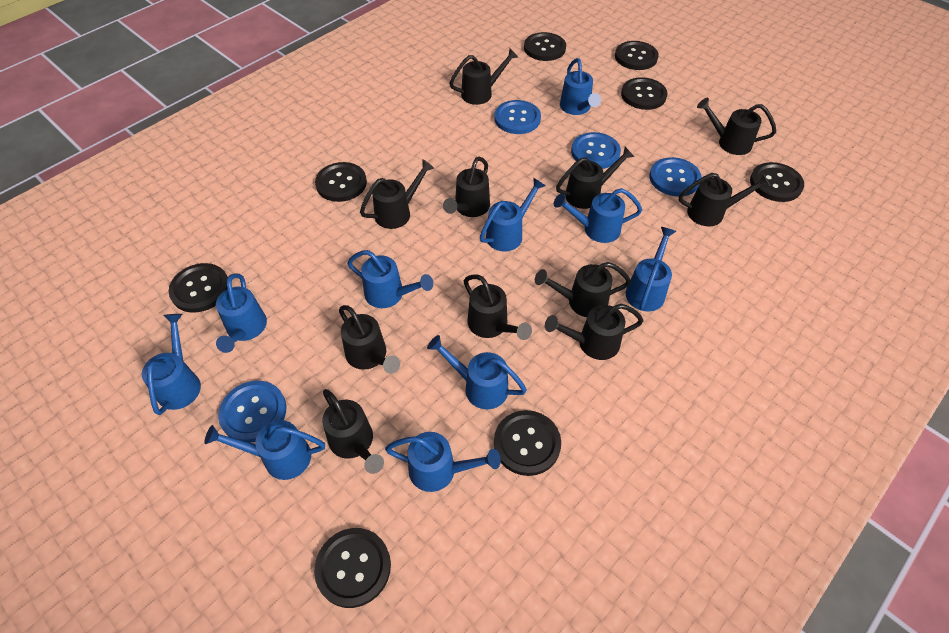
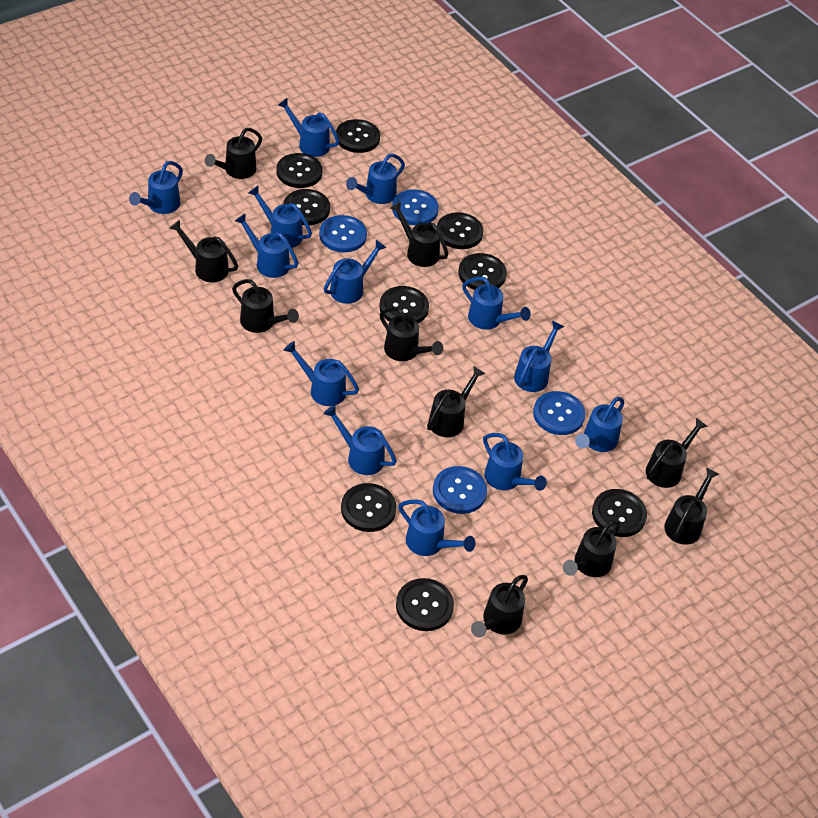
black button: 8 -> 9
black watering can: 11 -> 10
blue watering can: 10 -> 13

